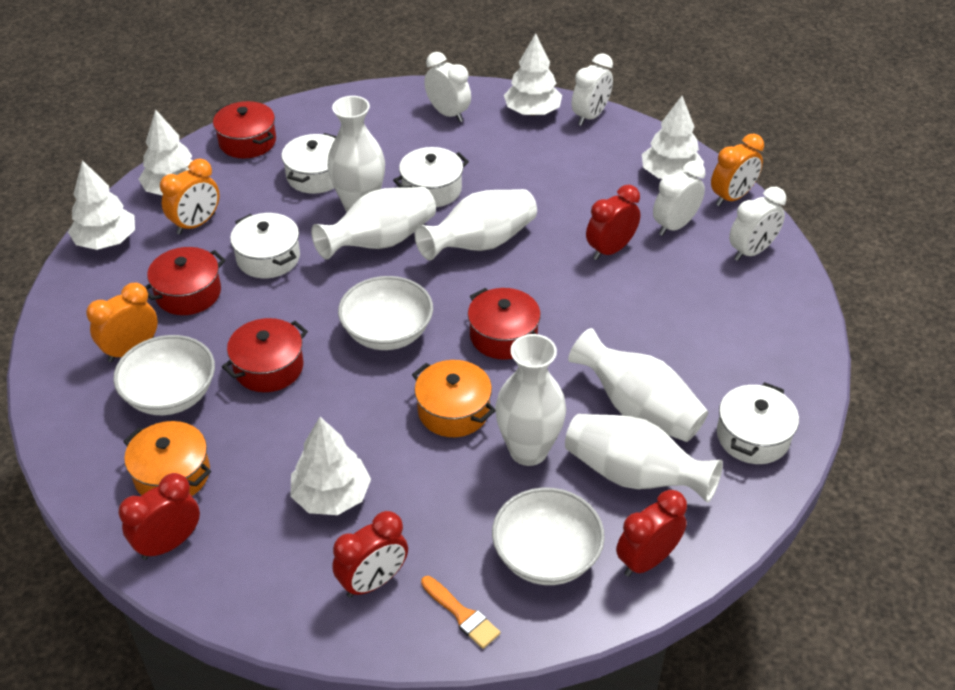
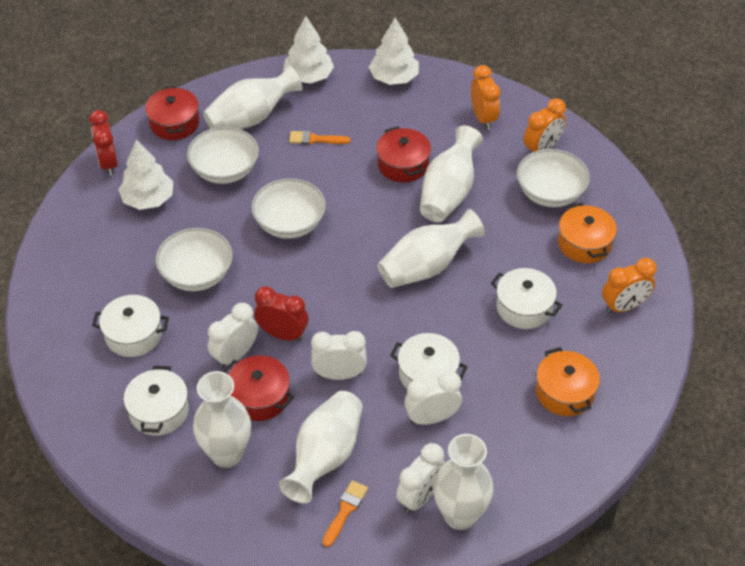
orange brush: 1 -> 2
red clock: 4 -> 2
red pot: 4 -> 3
white bowl: 3 -> 4
white tree: 5 -> 3

